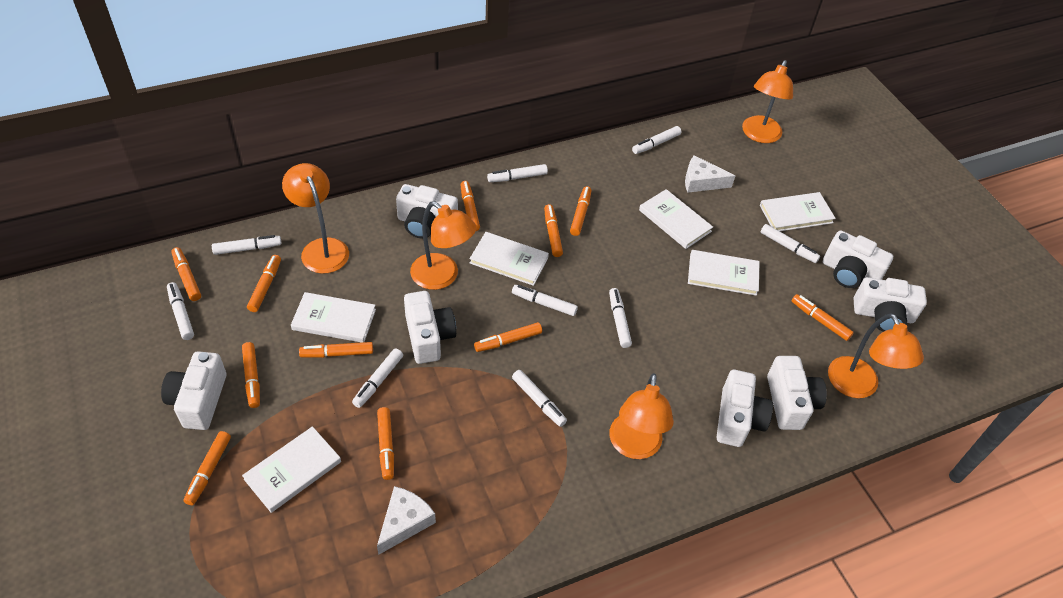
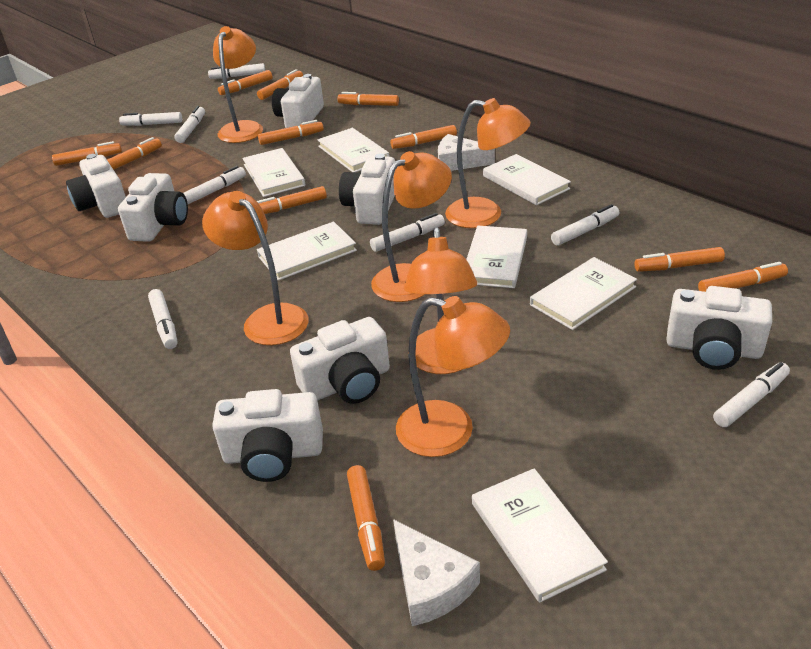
orange lamp: 5 -> 6
white book: 6 -> 7
white marker: 9 -> 8

